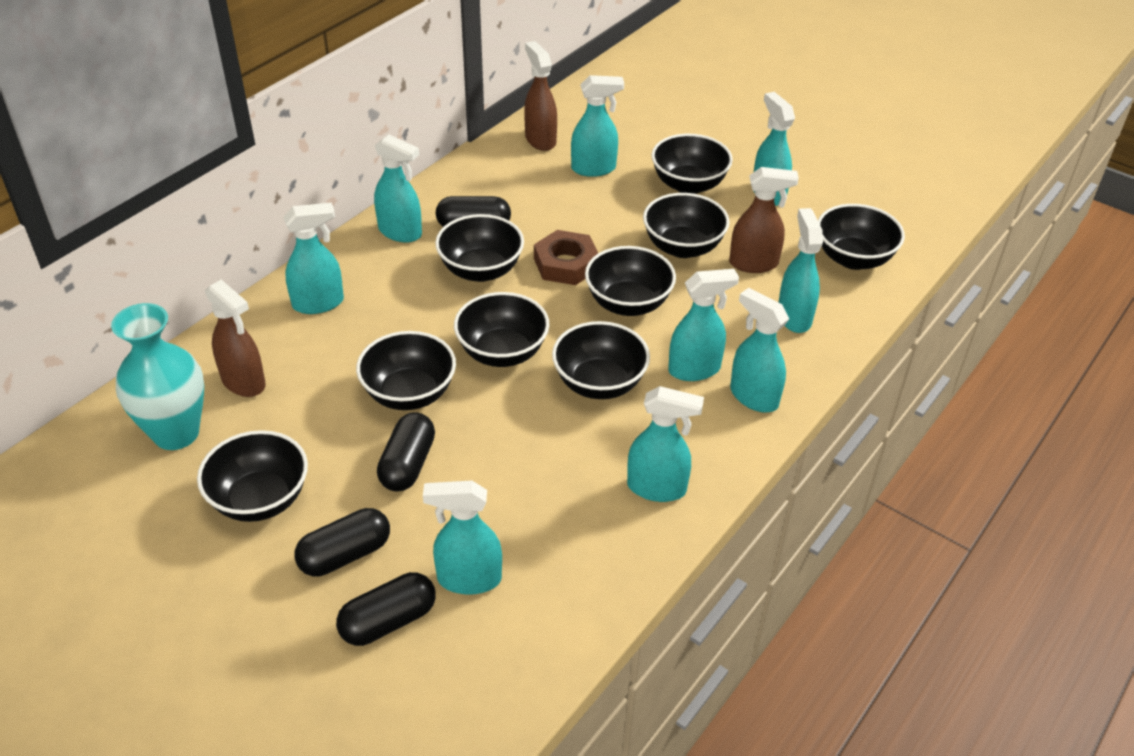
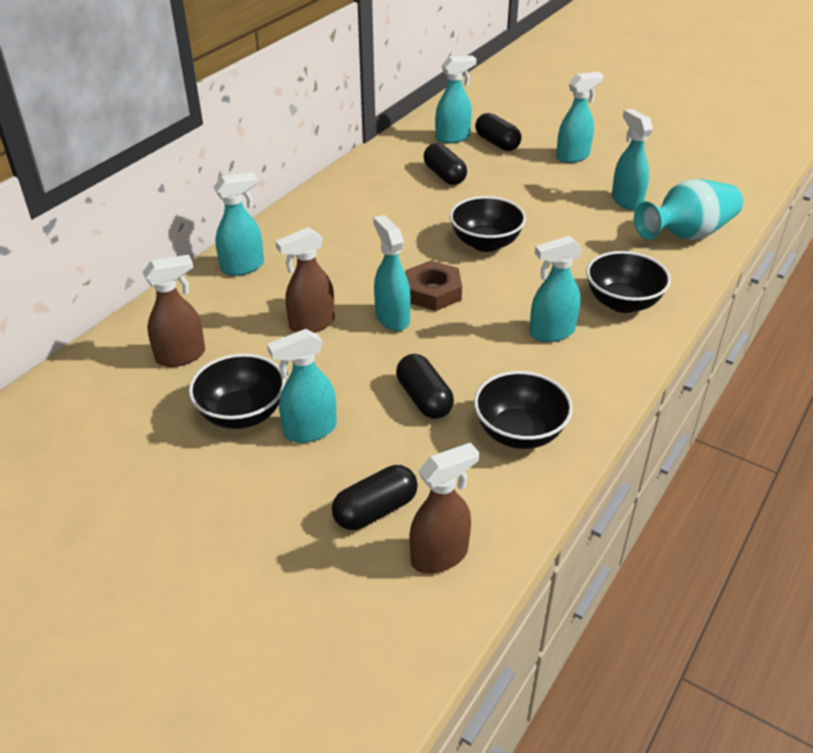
black bowl: 9 -> 4
turquoise spray bottle: 9 -> 7

